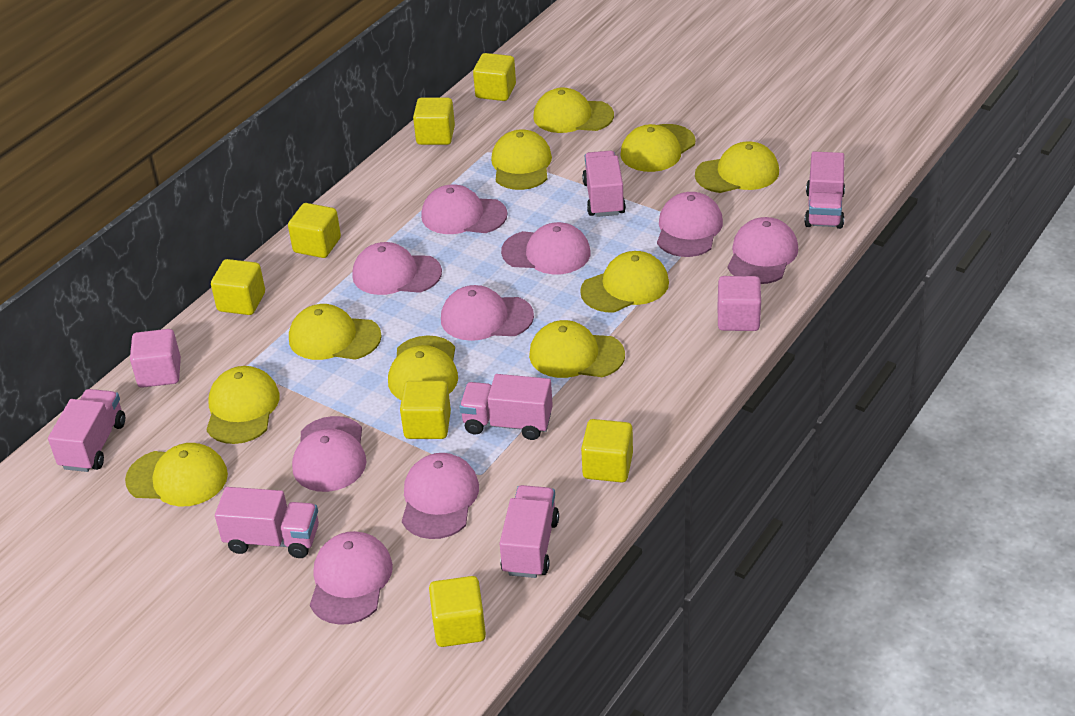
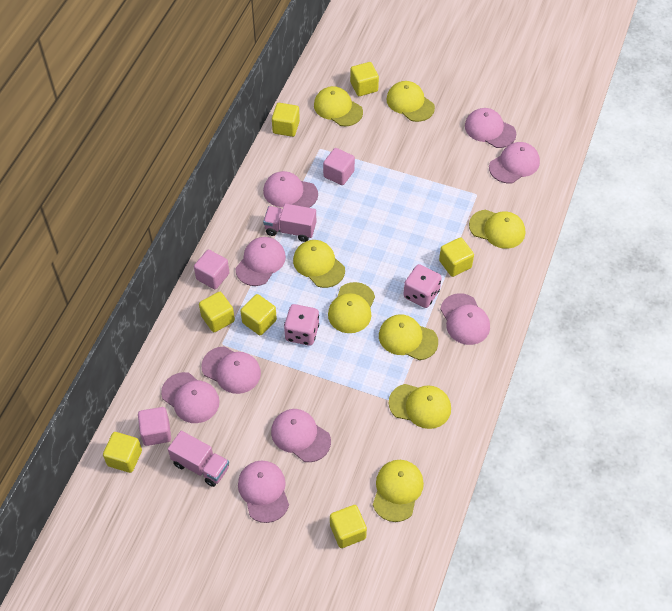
pink cube: 2 -> 3
pink dice: 0 -> 2
pink truck: 6 -> 2
yellow cap: 10 -> 8

